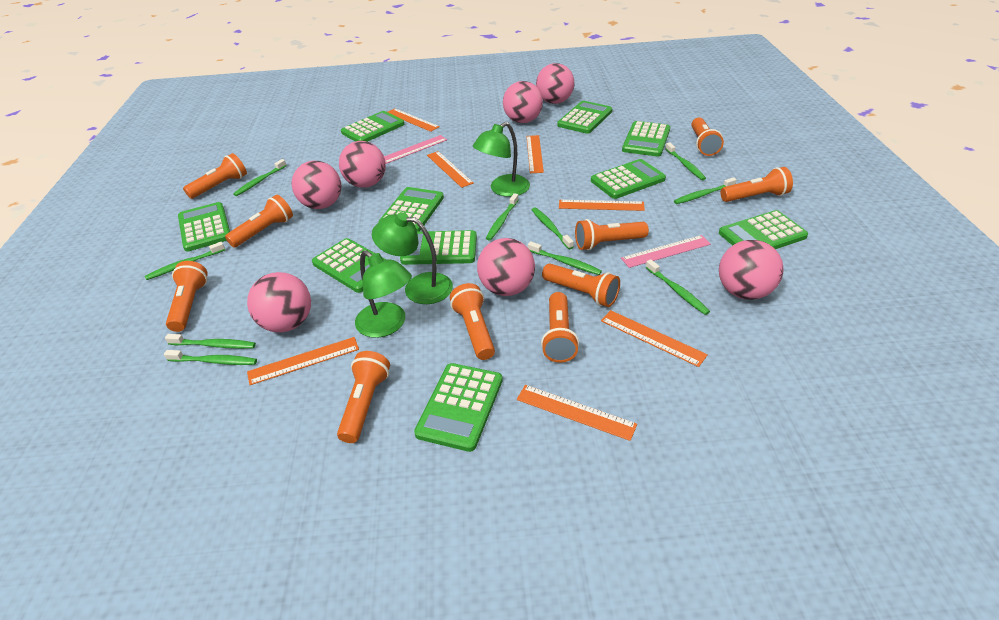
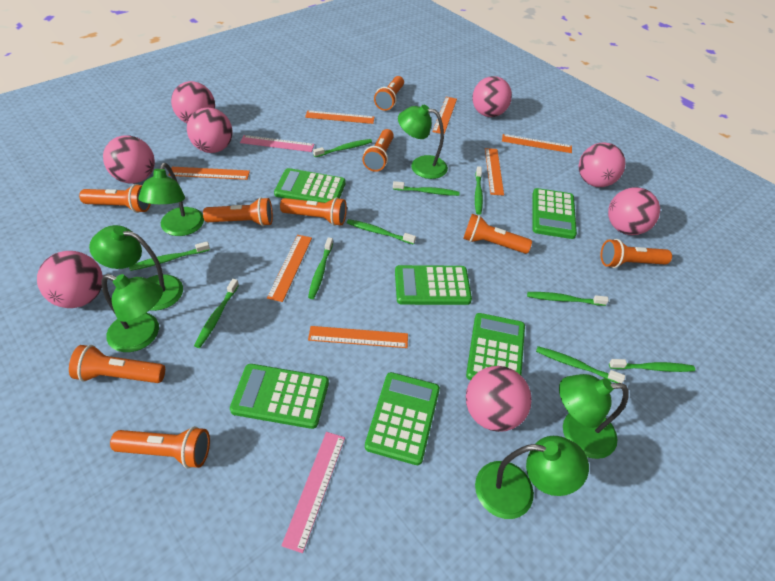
green calculator: 10 -> 6
green lamp: 3 -> 6
orange flashlight: 10 -> 9
pink ball: 7 -> 8

